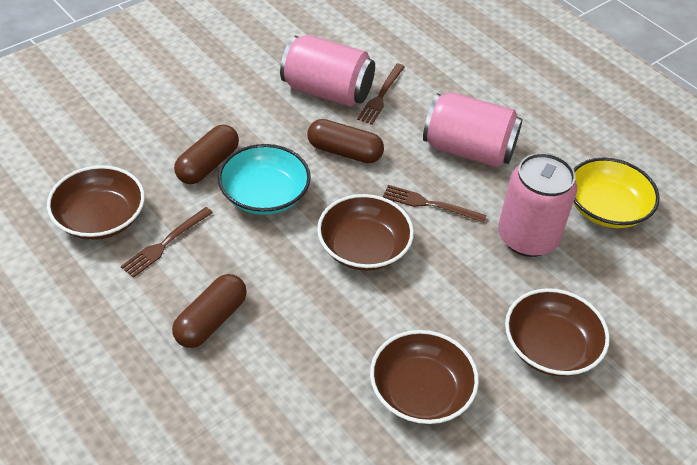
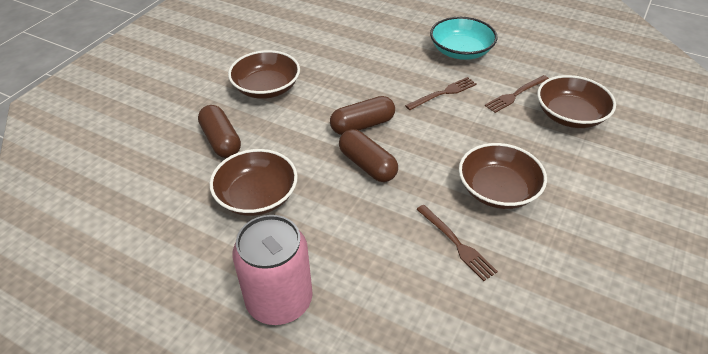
pink can: 3 -> 1
yellow bowl: 1 -> 0

